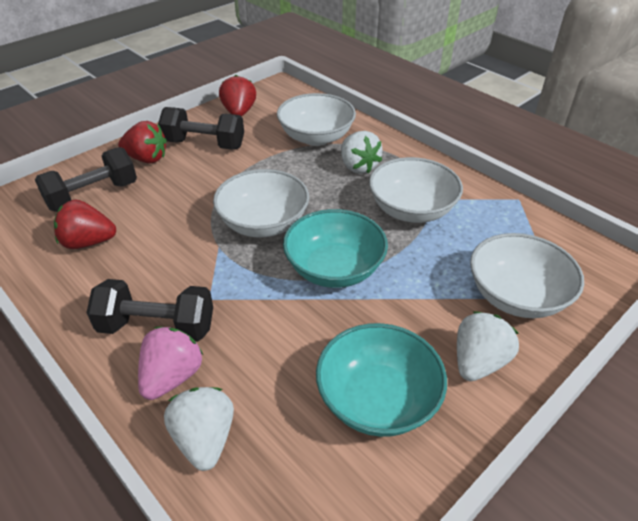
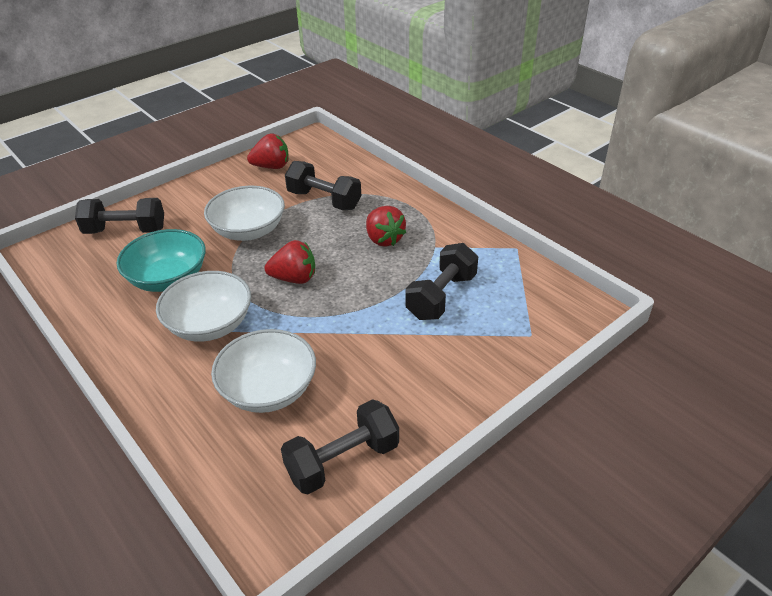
black dumbbell: 3 -> 4
pink strawberry: 1 -> 0
turquoise bowl: 2 -> 1
white bowl: 4 -> 3
white strawberry: 3 -> 0

